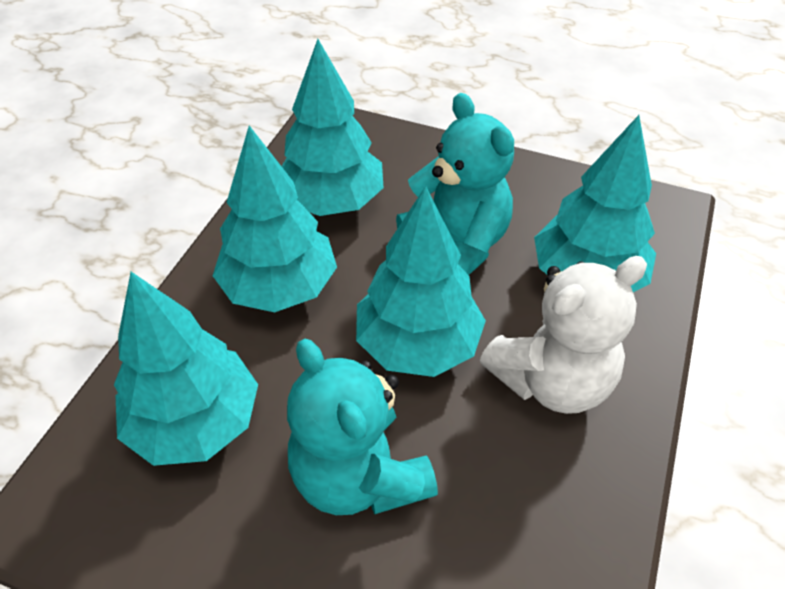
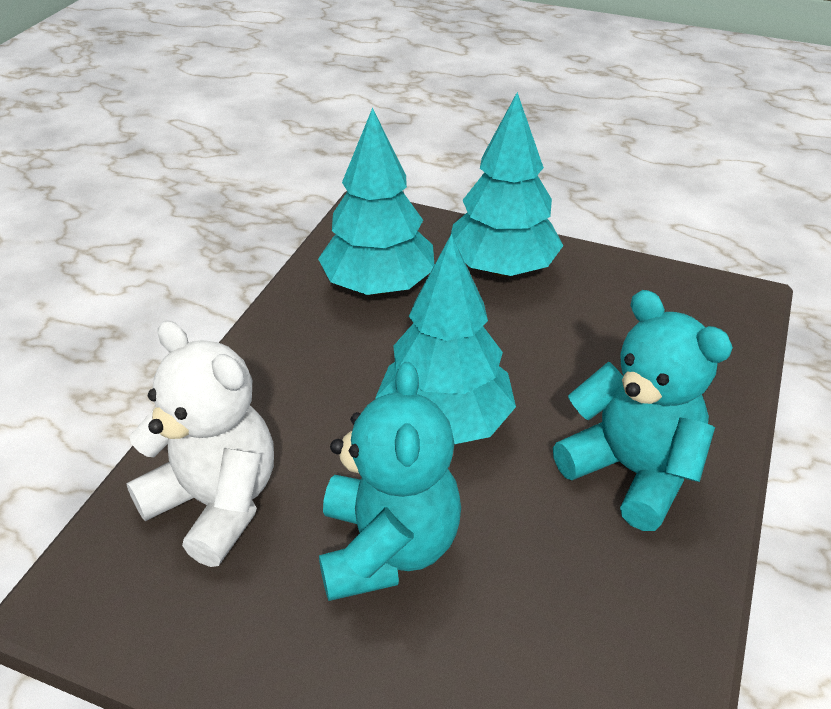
turquoise tree: 5 -> 3

